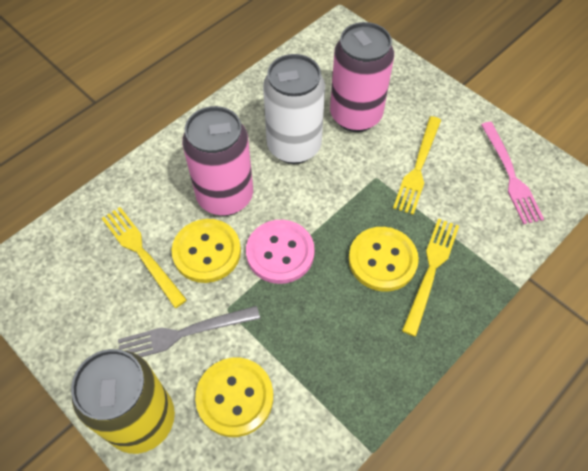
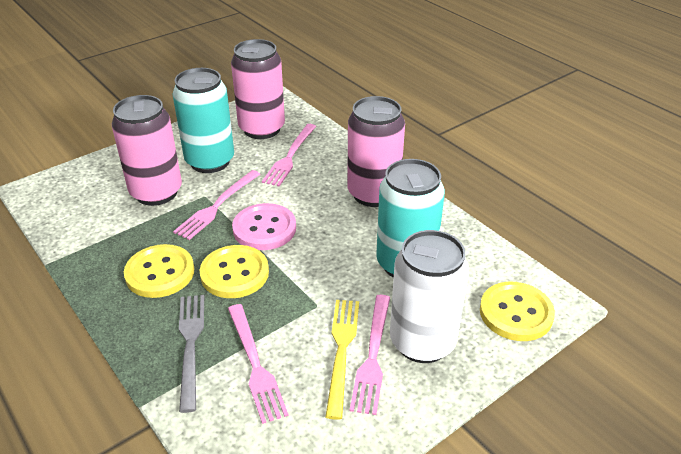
pink can: 2 -> 3
pink fork: 1 -> 4
turquoise can: 0 -> 2
yellow can: 1 -> 0
yellow fork: 3 -> 1

